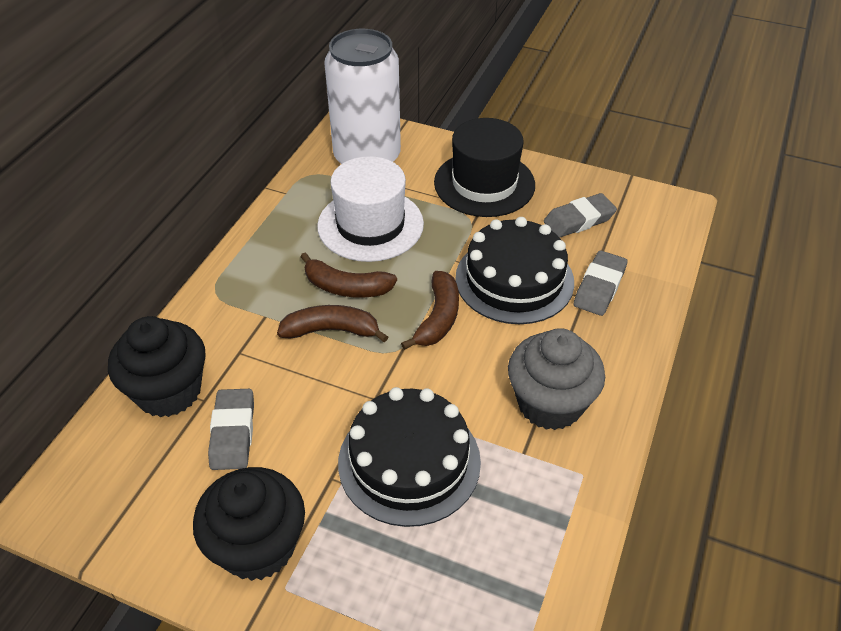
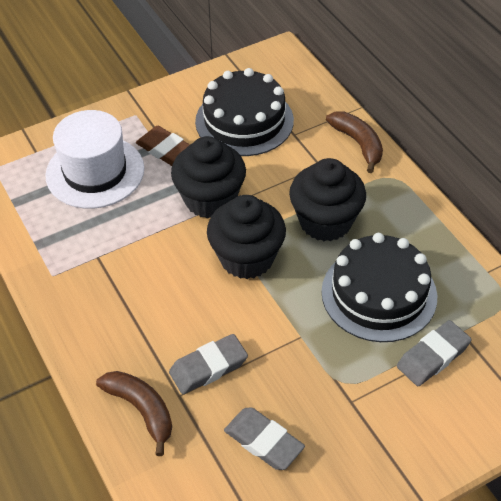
black cupcake: 2 -> 3
black hat: 1 -> 0
brown banana: 3 -> 2
brown eraser: 0 -> 1
grey cupcake: 1 -> 0
white can: 1 -> 0

